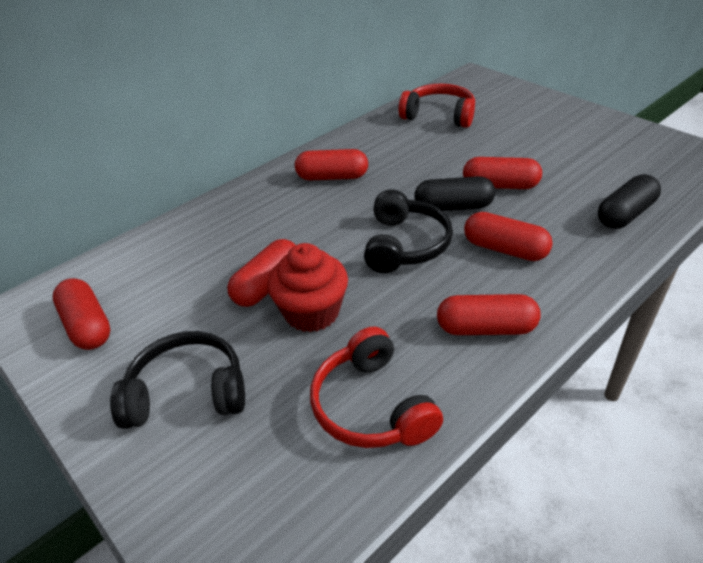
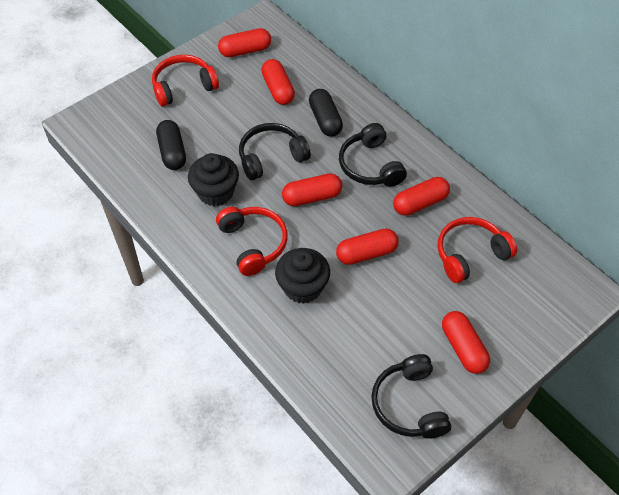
black cupcake: 0 -> 2
black headphones: 2 -> 3
red cupcake: 1 -> 0
red headphones: 2 -> 3

